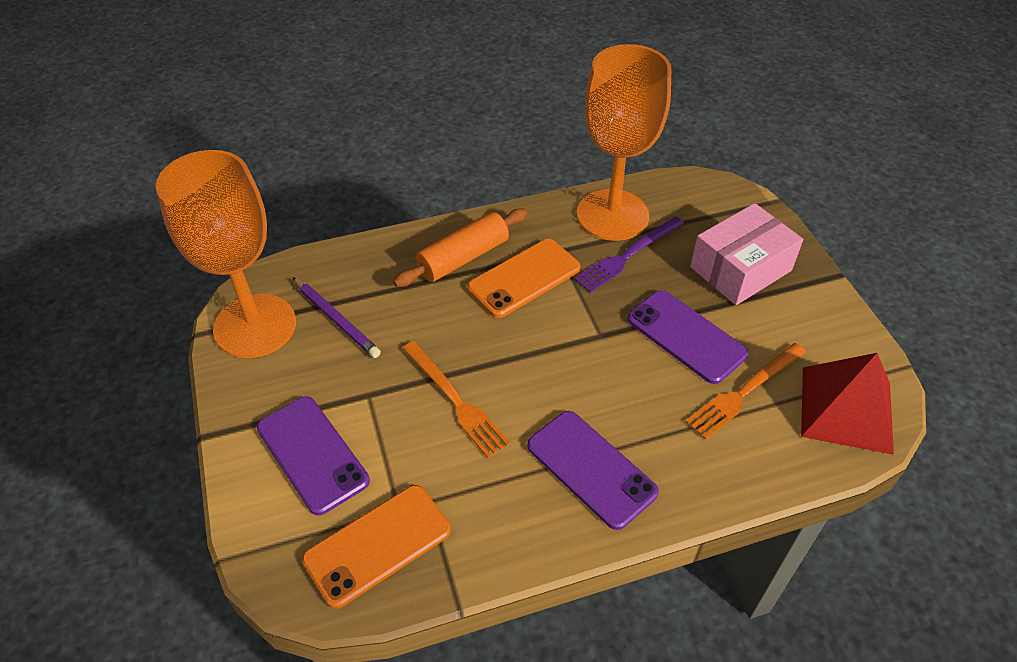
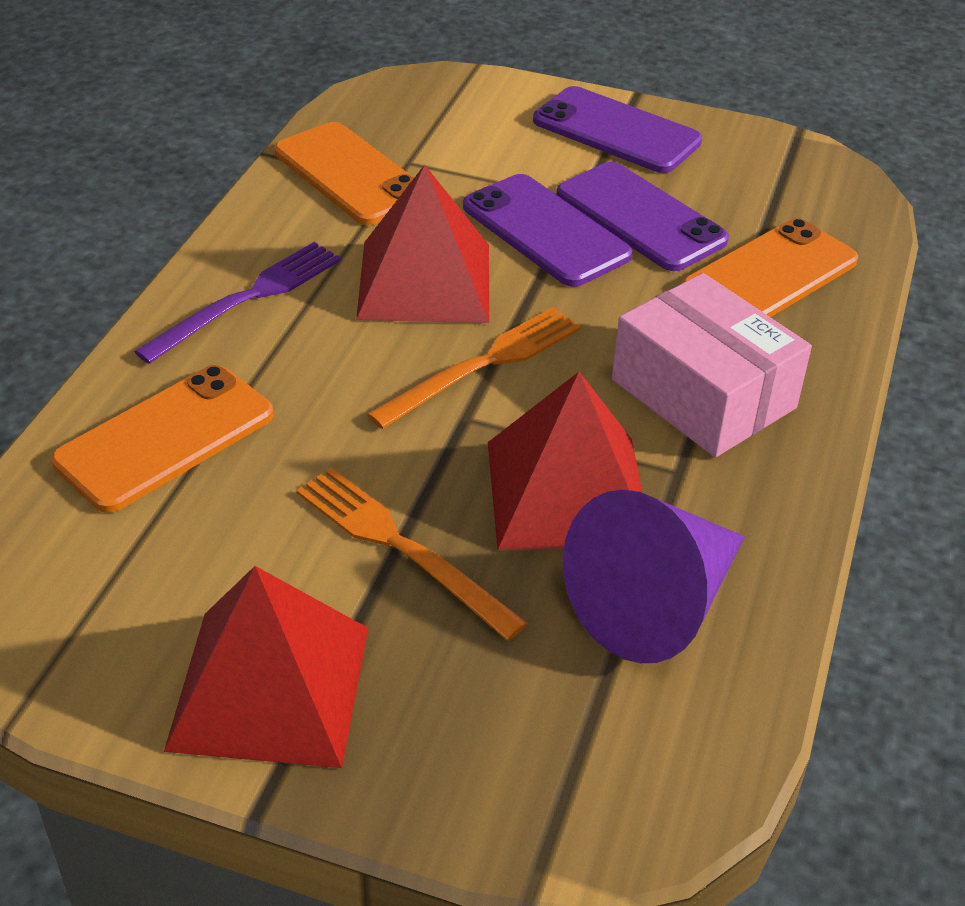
orange goblet: 2 -> 0
orange phone: 2 -> 3
orange rolling pin: 1 -> 0
purple cone: 0 -> 1
purple pencil: 1 -> 0
red pyramid: 1 -> 3

